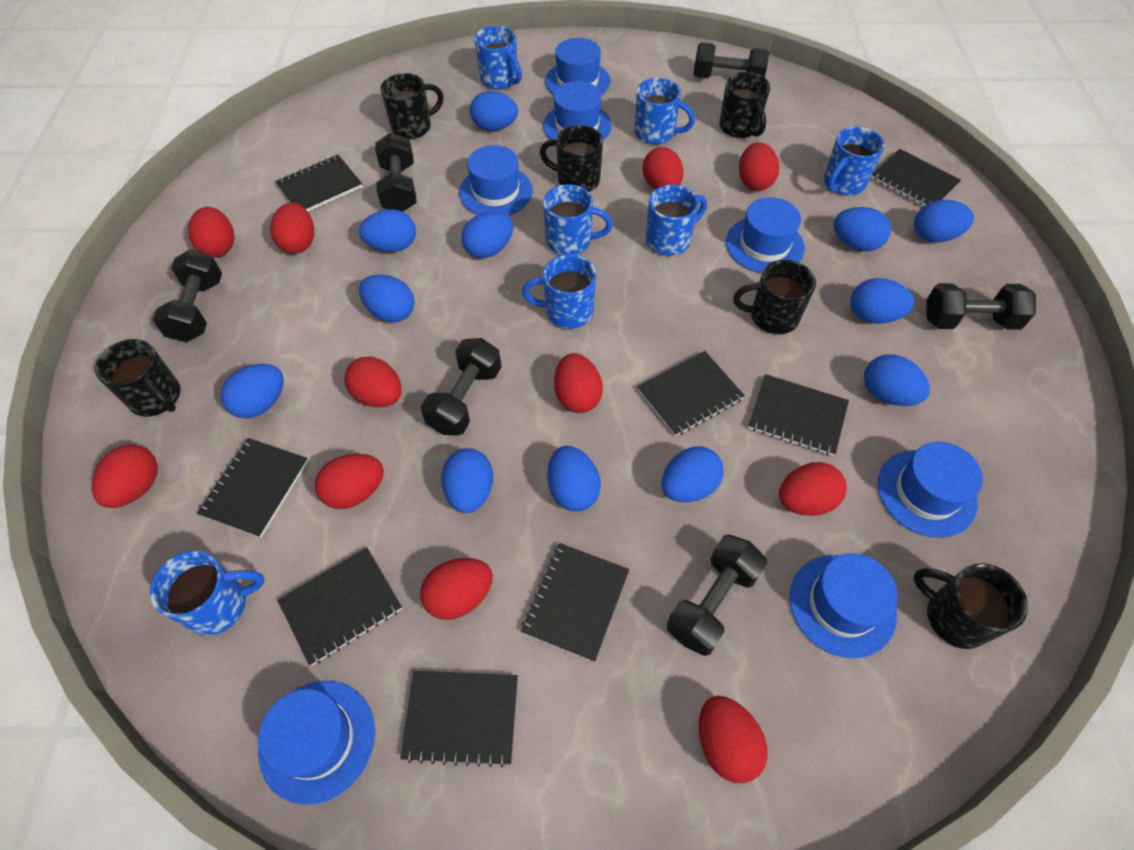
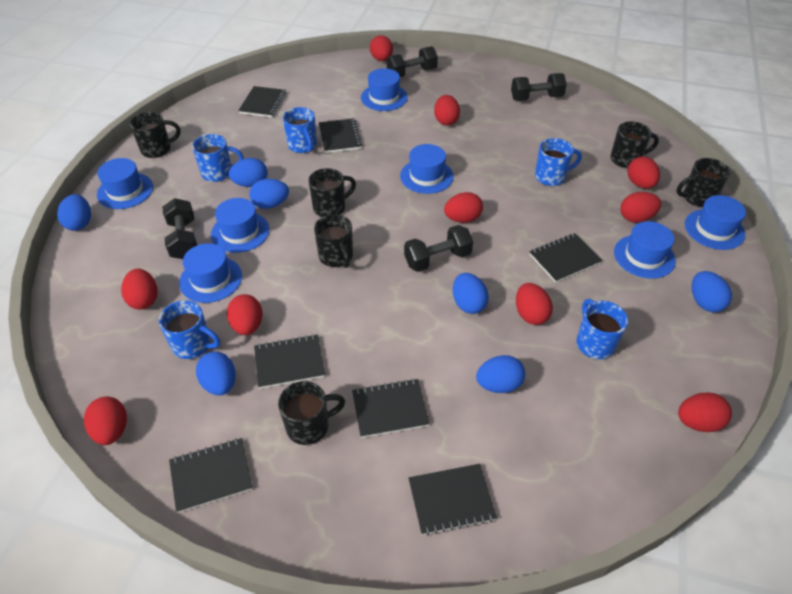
black dumbbell: 6 -> 4
black notebook: 8 -> 7
blue egg: 12 -> 7
blue mug: 7 -> 5
red egg: 11 -> 10

